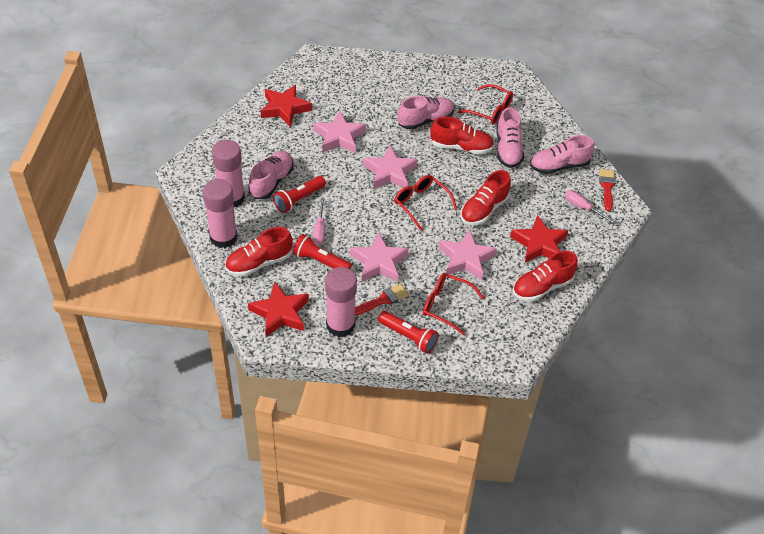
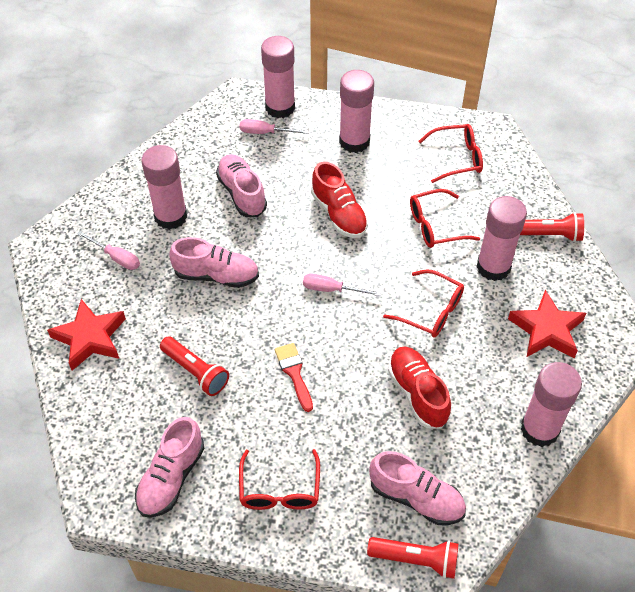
pink glue stick: 3 -> 5
pink screwdriver: 2 -> 3
pink star: 4 -> 0
red brush: 2 -> 1
red glasses: 3 -> 4
red shoe: 4 -> 2
red star: 3 -> 2

